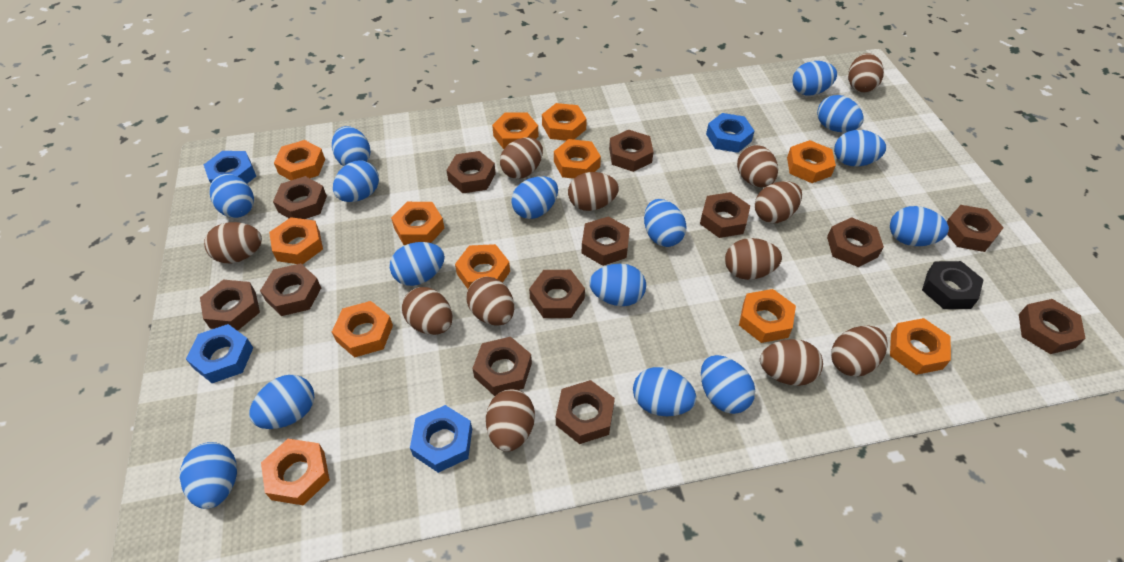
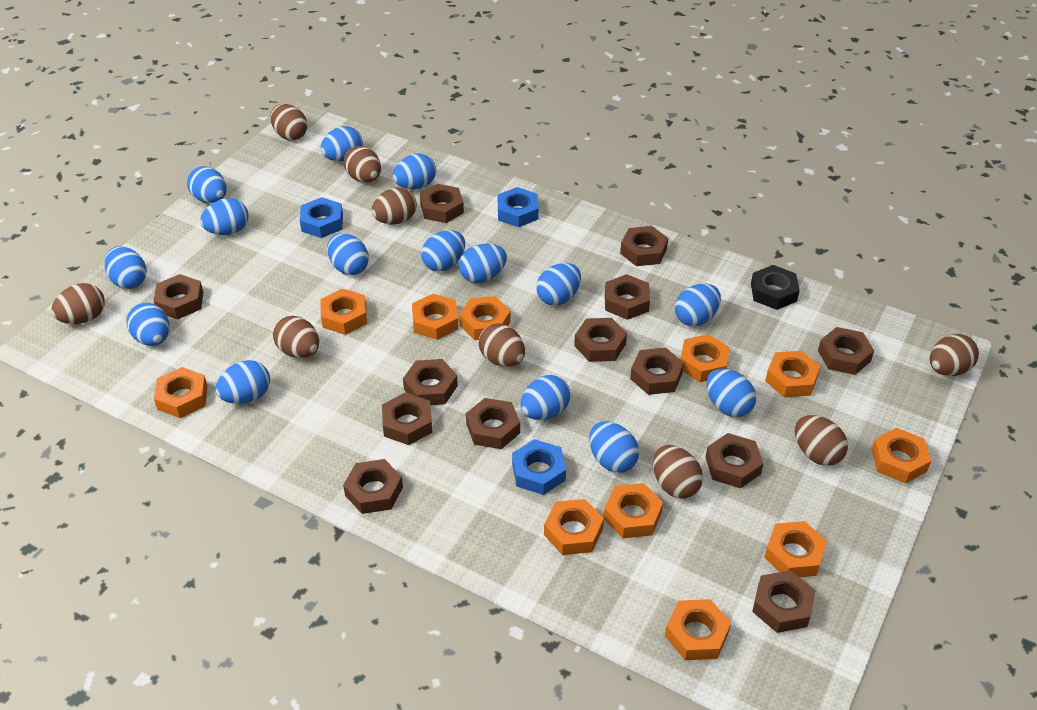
blue nut: 4 -> 3
brown egg: 12 -> 9
orange nut: 12 -> 11

